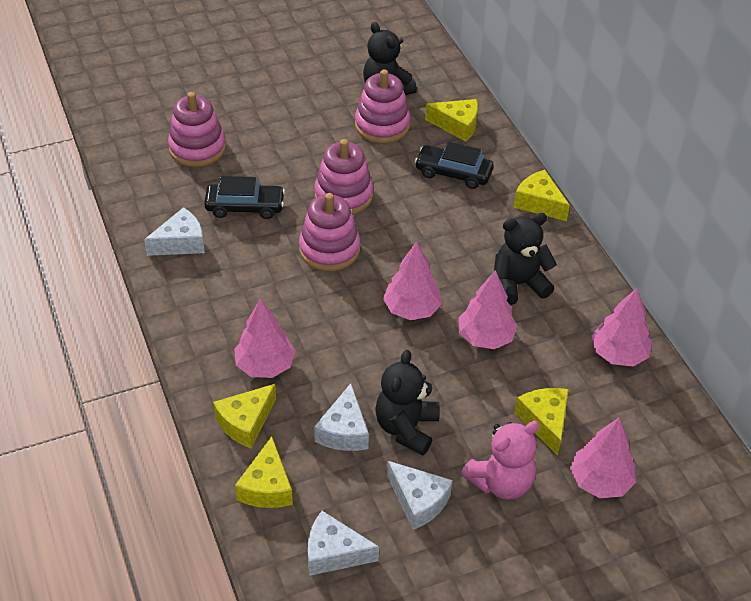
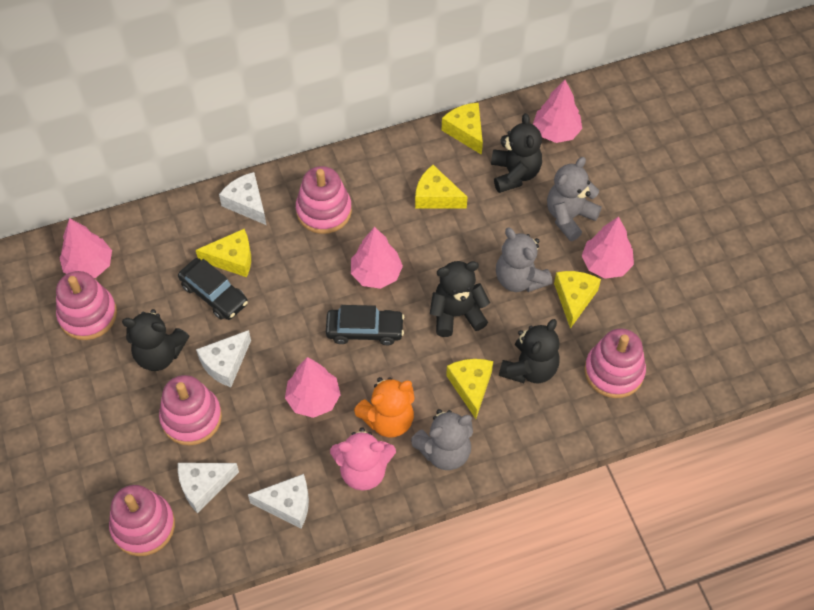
black teddy bear: 3 -> 4
grey teddy bear: 0 -> 3
orange teddy bear: 0 -> 1
pink stacking toy: 4 -> 5

